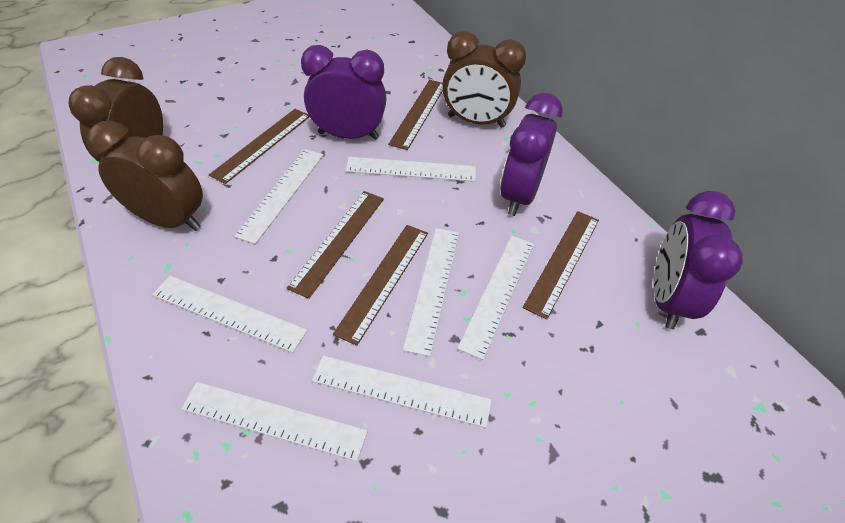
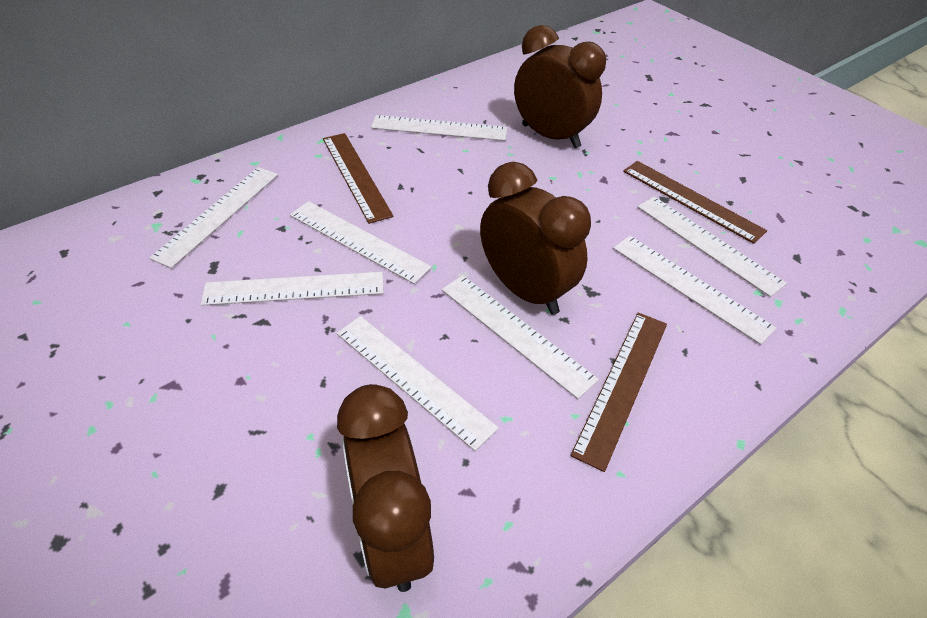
brown ruler: 5 -> 3
purple clock: 3 -> 0
white ruler: 7 -> 8

